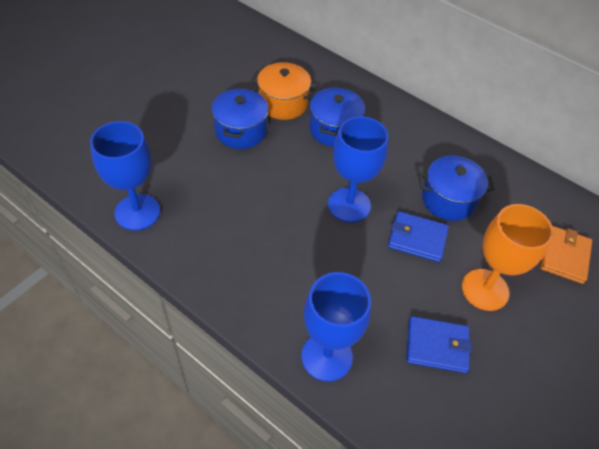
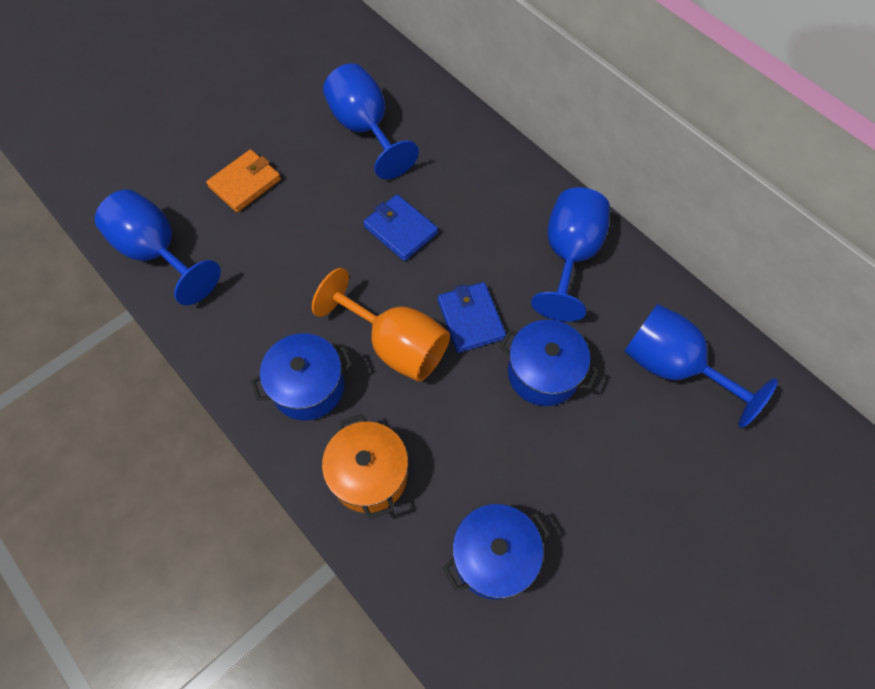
blue goblet: 3 -> 4

